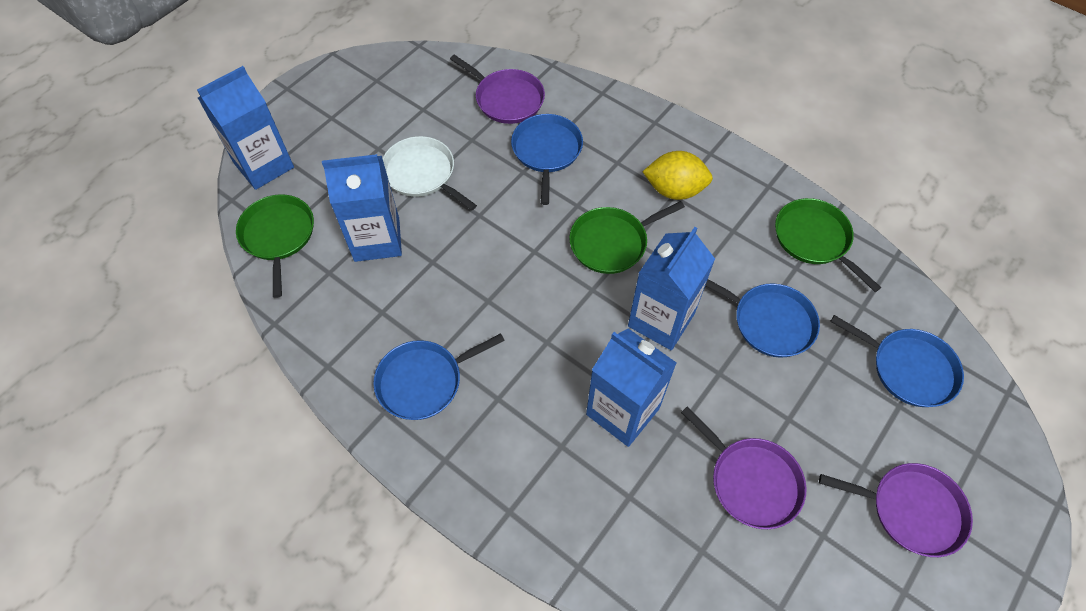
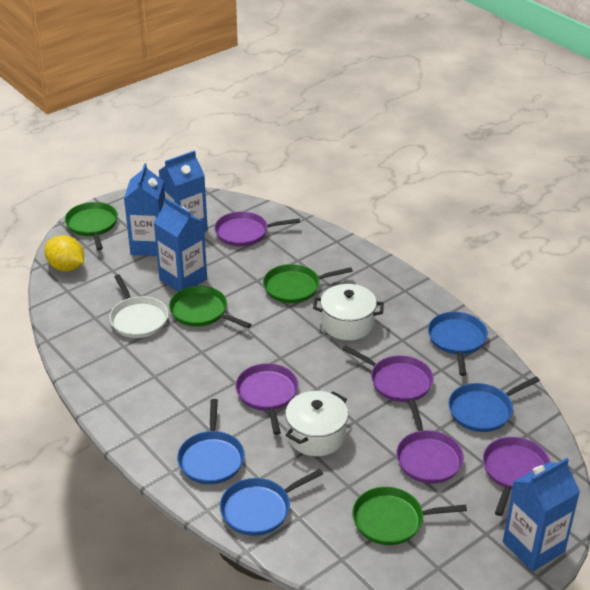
green pan: 3 -> 4
purple pan: 3 -> 5
white pot: 0 -> 2

